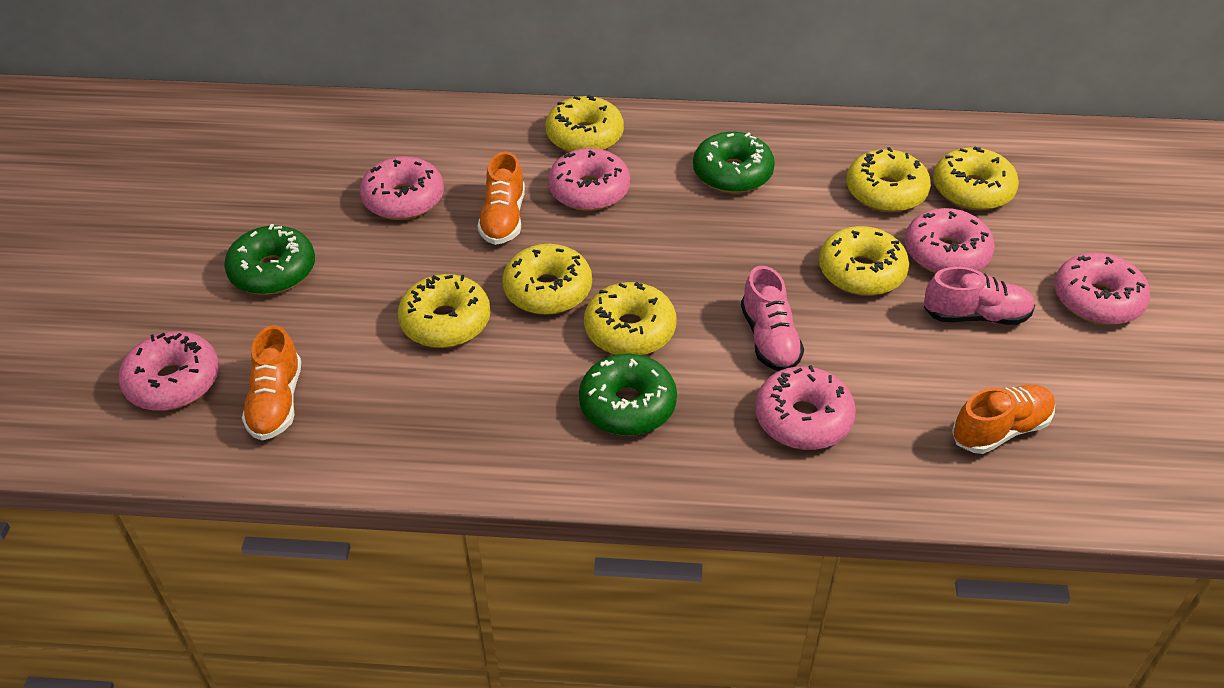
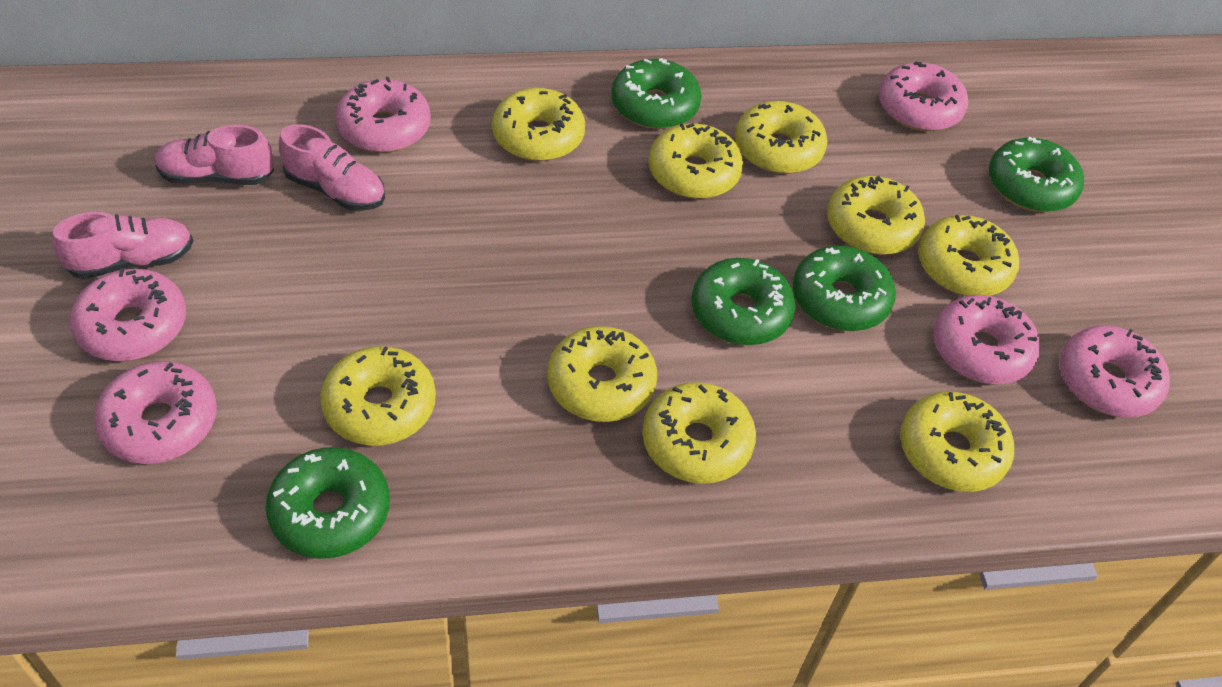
green donut: 3 -> 5
orange shoe: 3 -> 0
pink shoe: 2 -> 3
yellow donut: 7 -> 9

